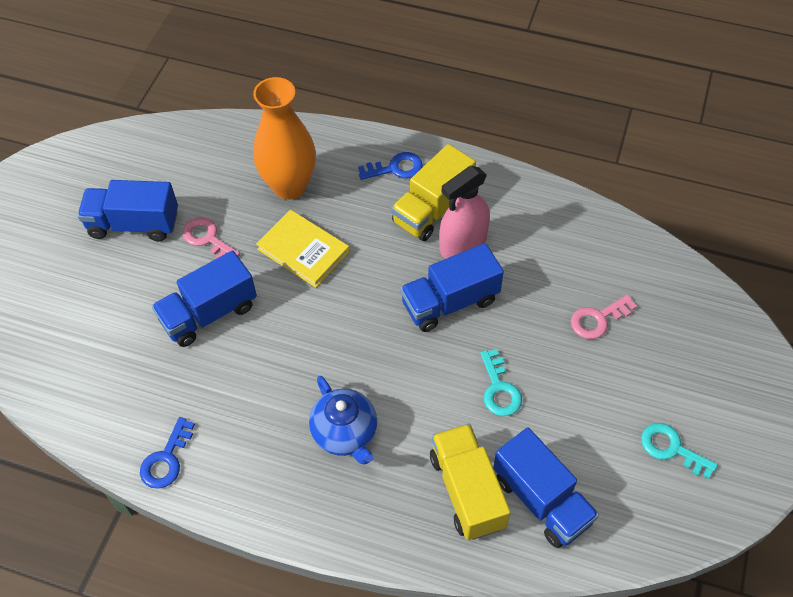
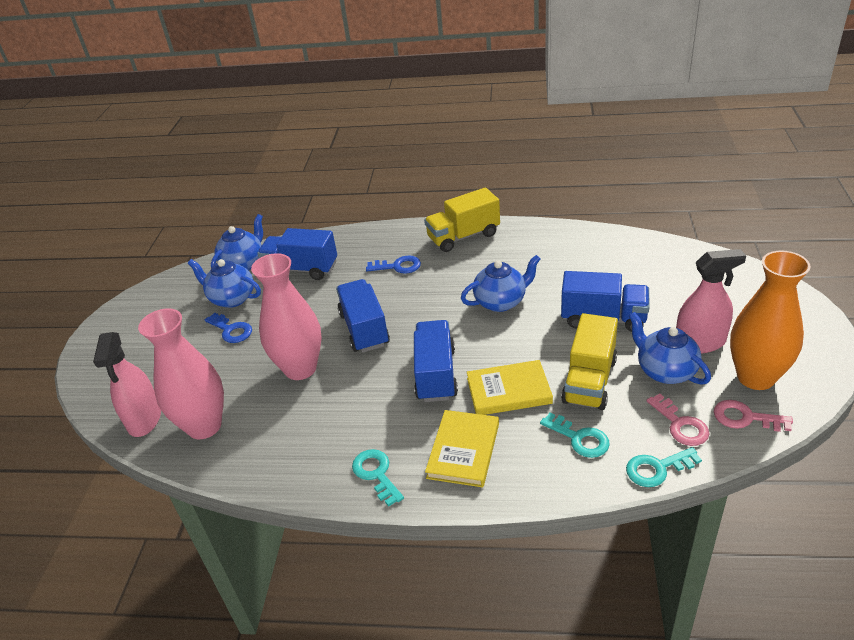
blue teapot: 1 -> 4
pink spray bottle: 1 -> 2
pink vase: 0 -> 2
turquoise key: 2 -> 3
yellow book: 1 -> 2

